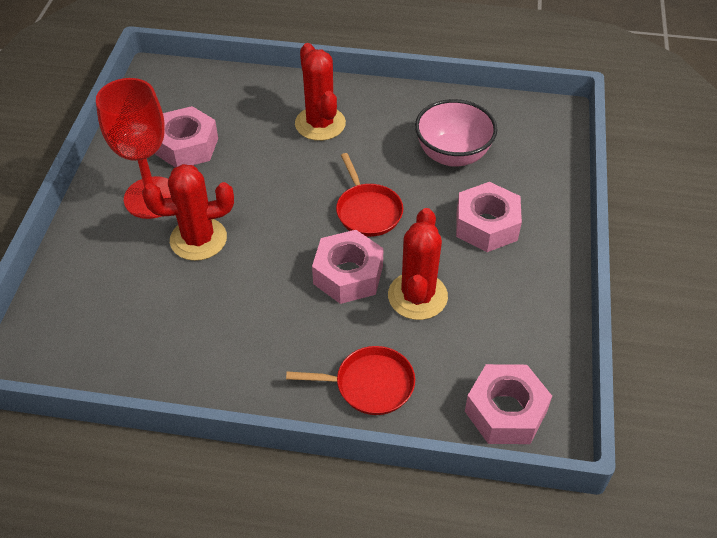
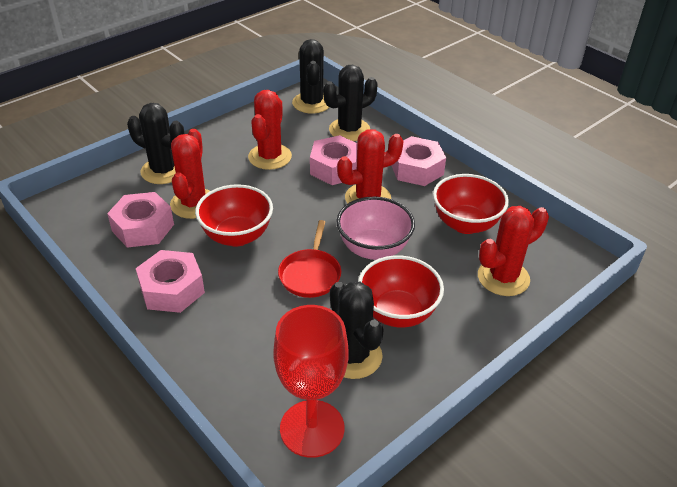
black cactus: 0 -> 4
red bowl: 0 -> 3
red cactus: 3 -> 4
red pan: 2 -> 1

